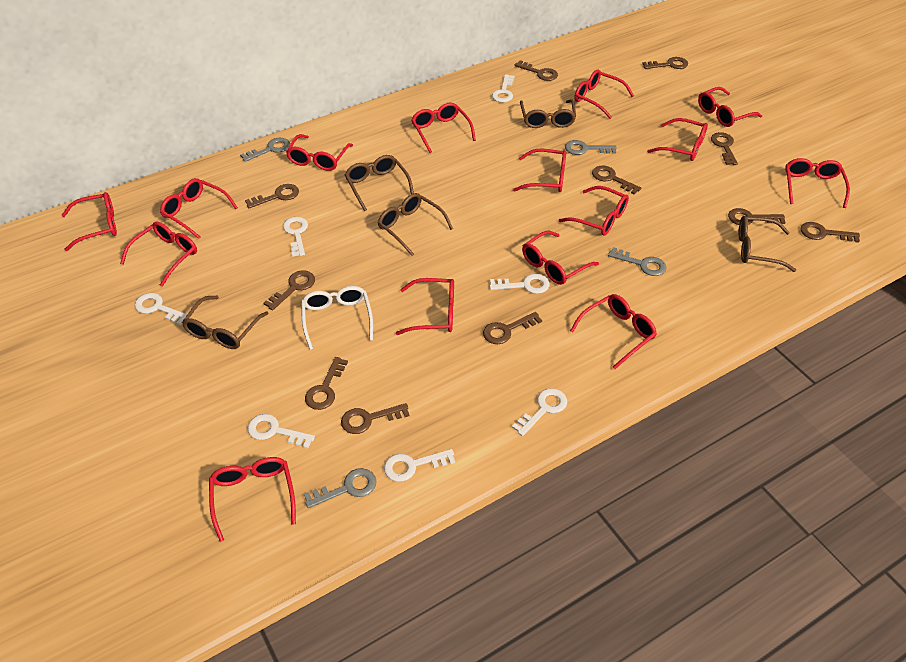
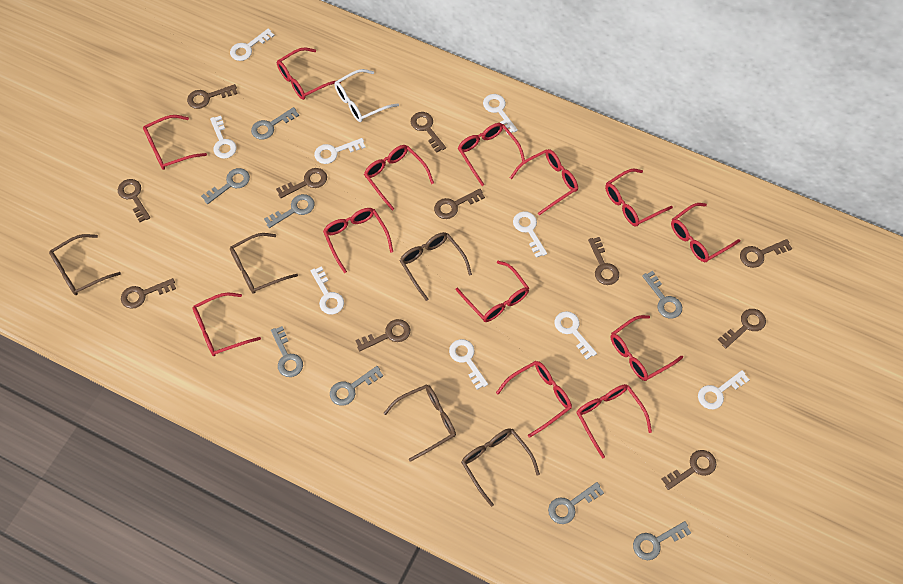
grey key: 4 -> 8
red glasses: 15 -> 13
white key: 7 -> 9

